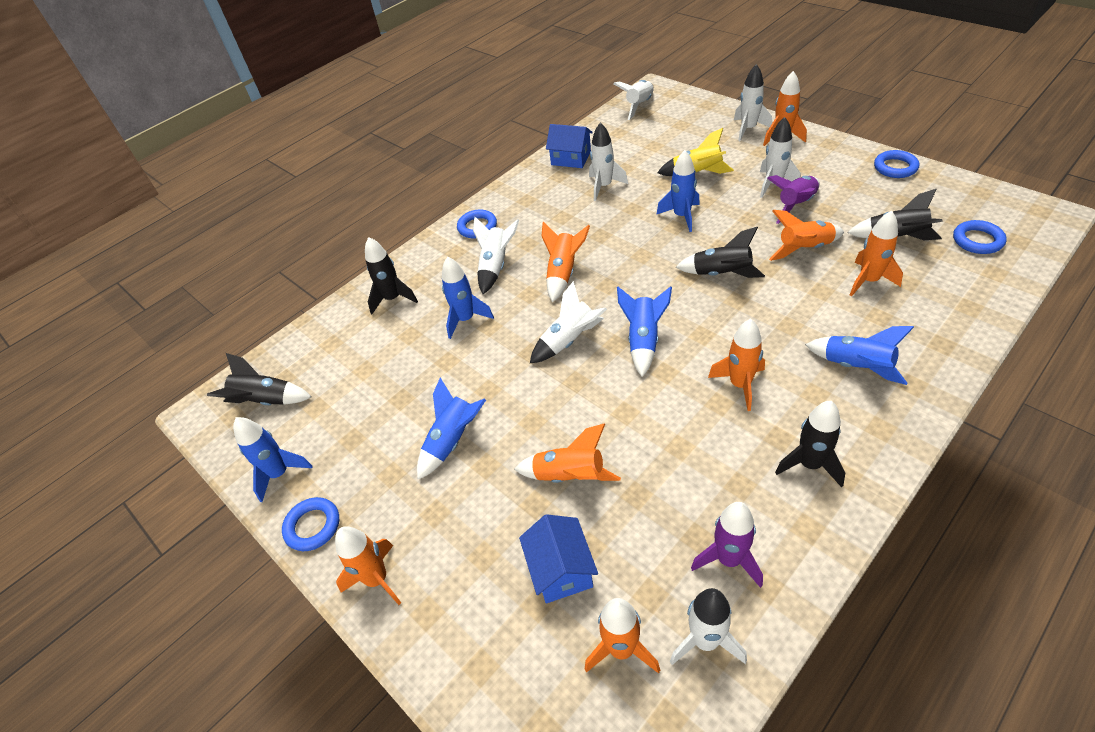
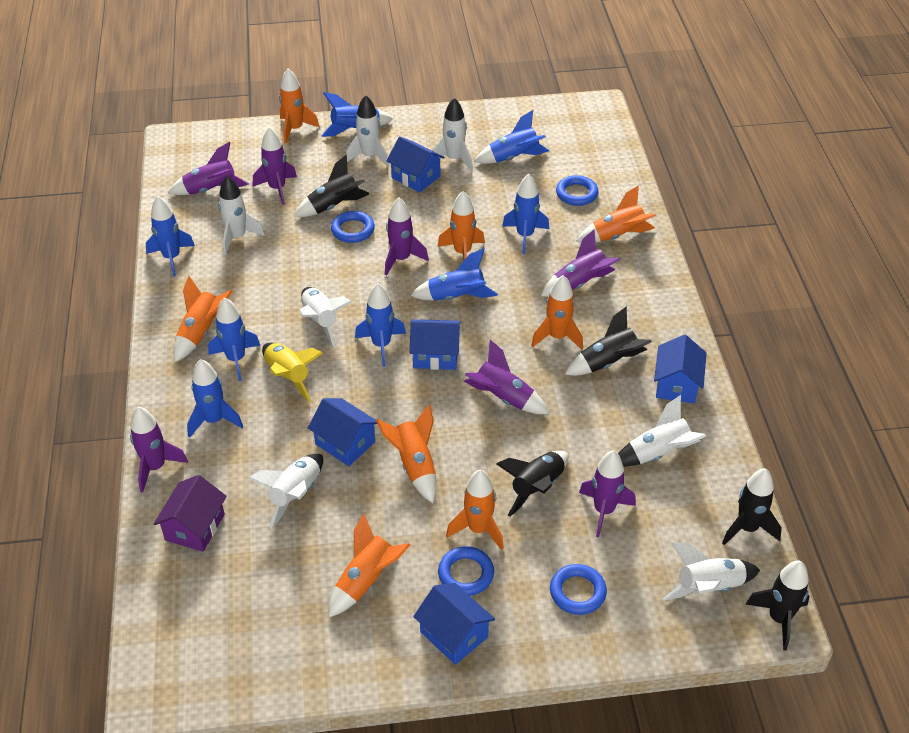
blue house: 2 -> 5
blue rocket: 6 -> 8
purple house: 0 -> 1
purple rocket: 2 -> 7

